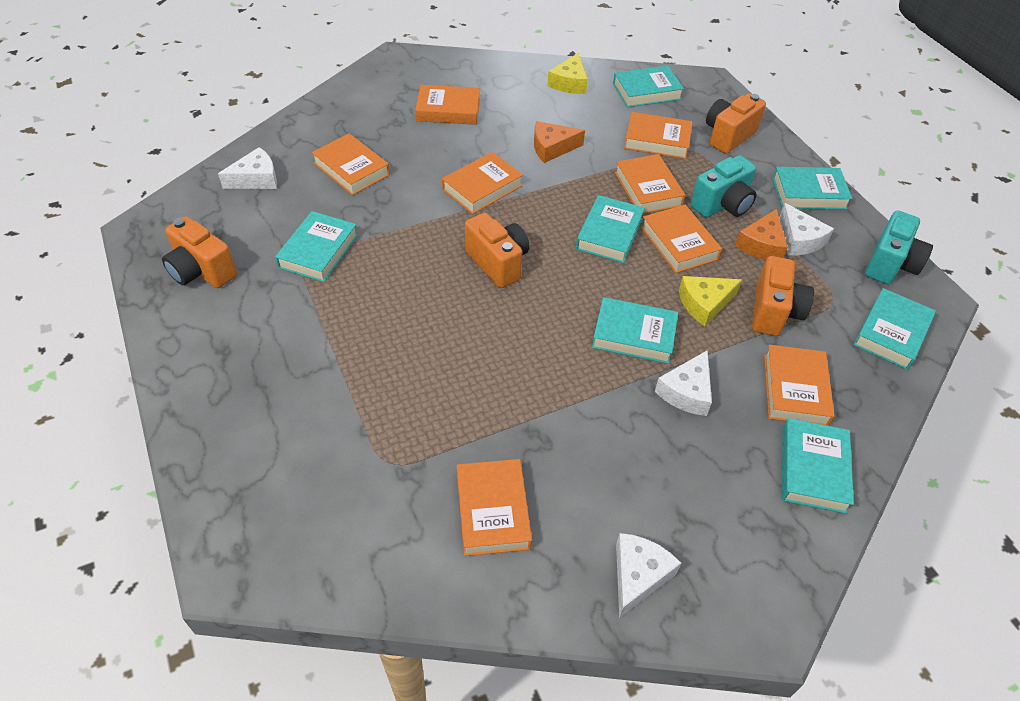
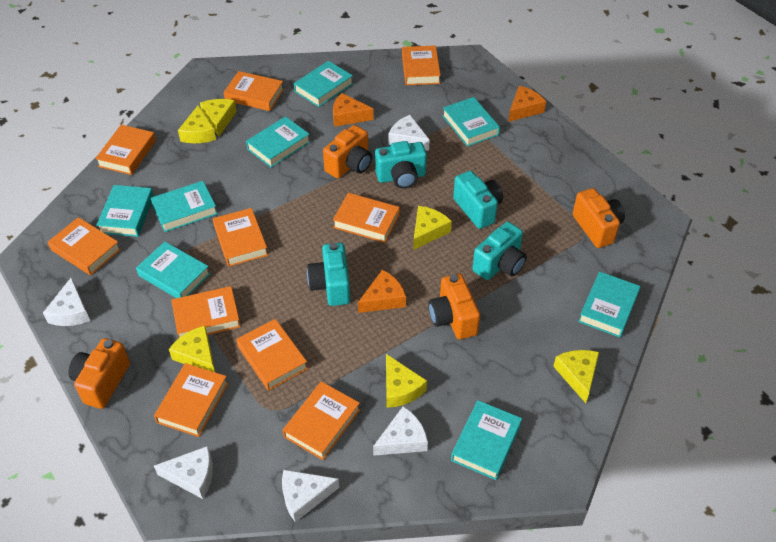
orange book: 8 -> 10
orange cheese: 2 -> 3
turquoise book: 7 -> 8
turquoise camera: 2 -> 4
white cheese: 4 -> 5
yellow cheese: 2 -> 6

